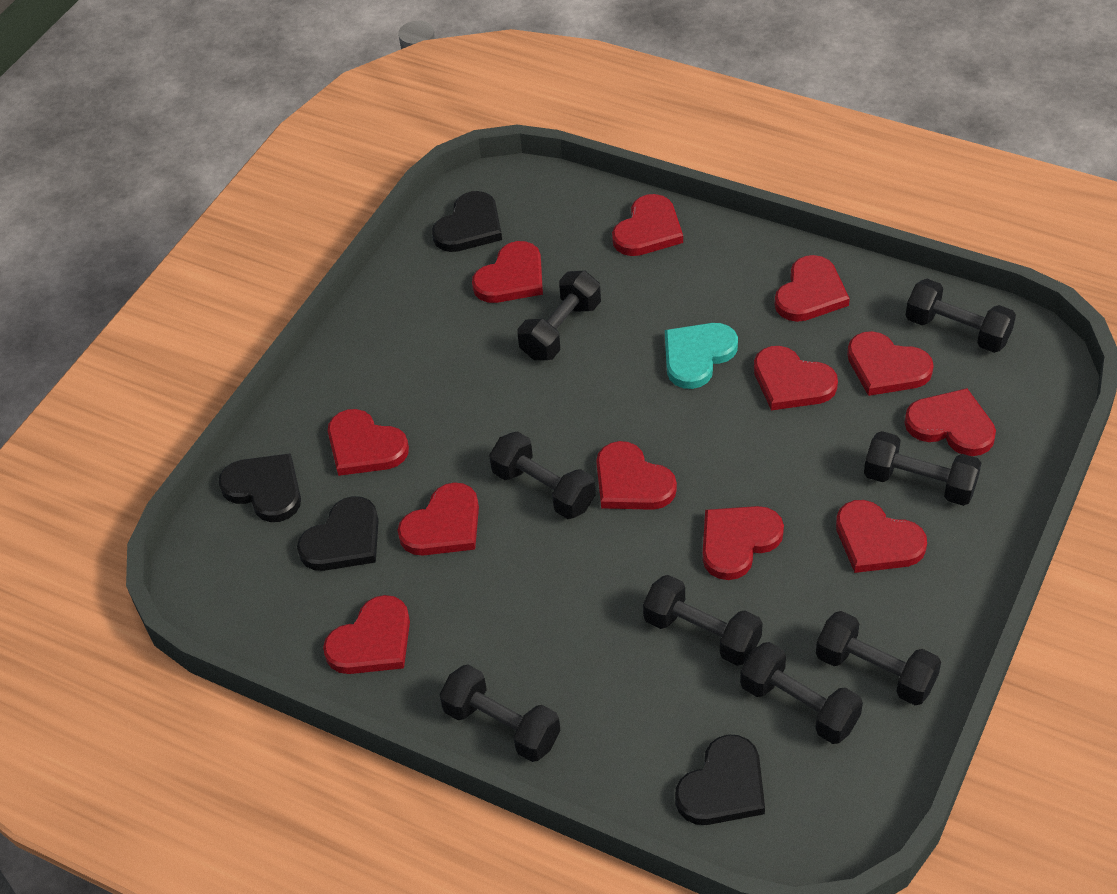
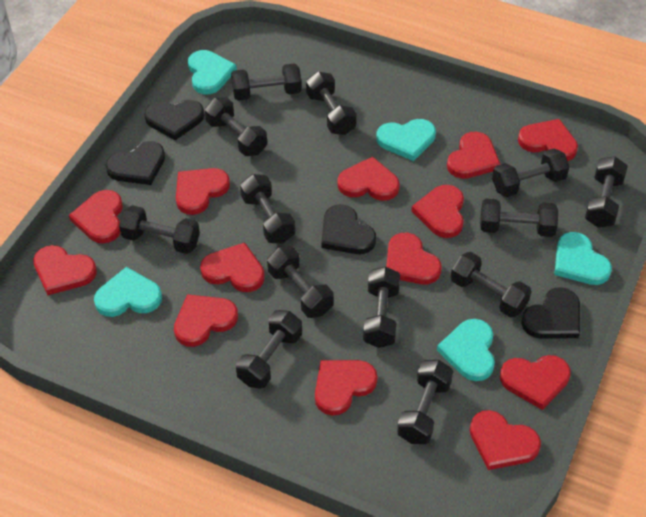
black dumbbell: 8 -> 13
red heart: 12 -> 13
turquoise heart: 1 -> 5

